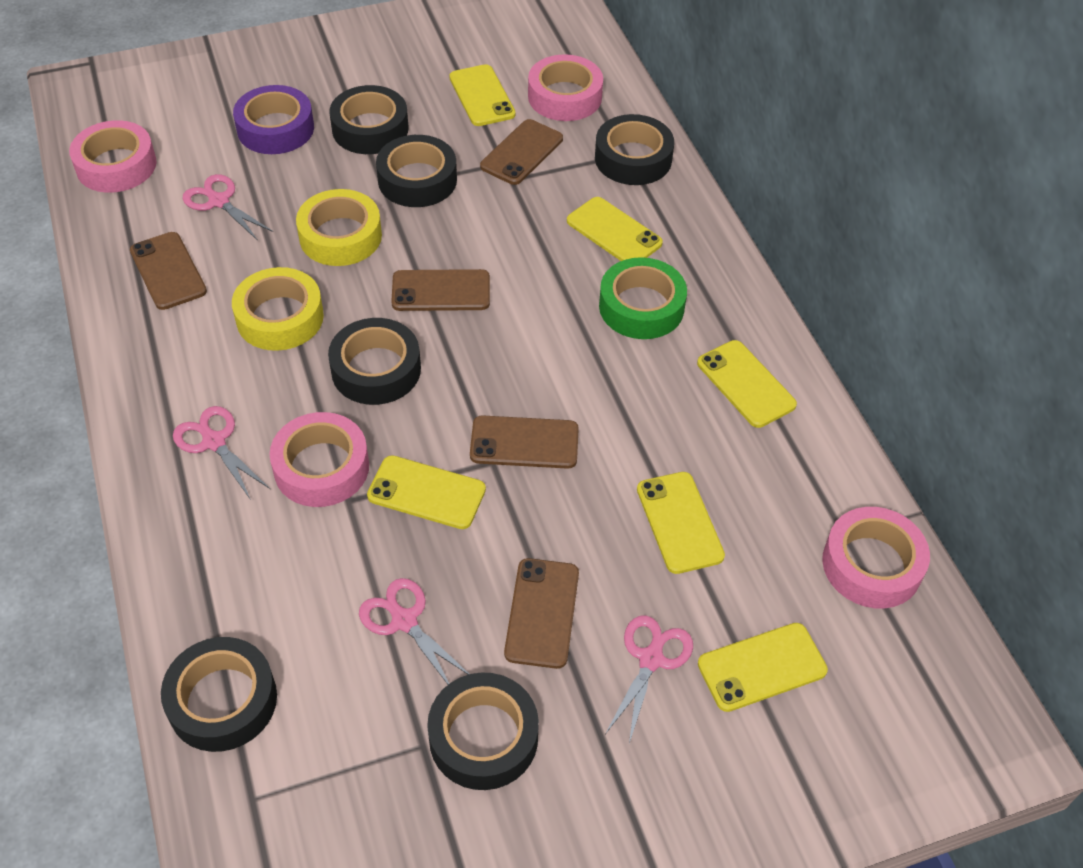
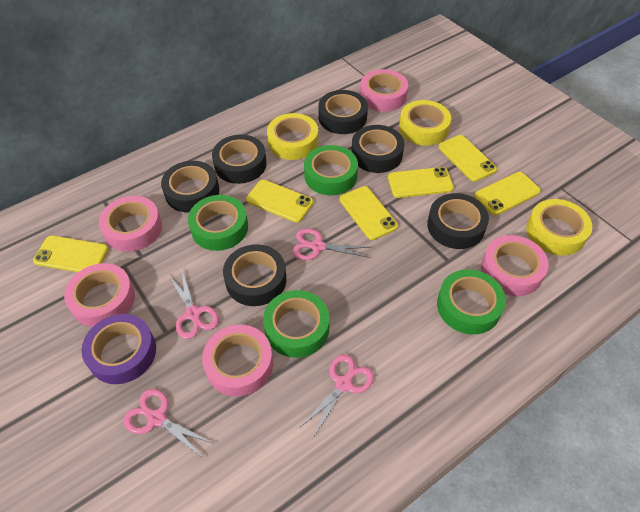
brown phone: 5 -> 0
green tape: 1 -> 4
pink tape: 4 -> 5
yellow tape: 2 -> 3

